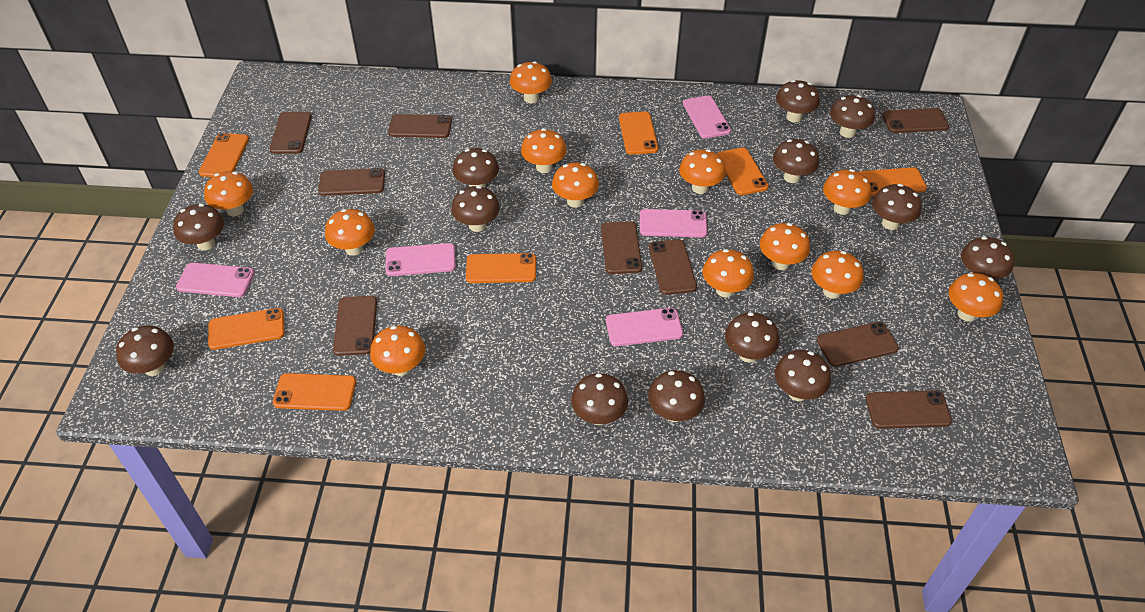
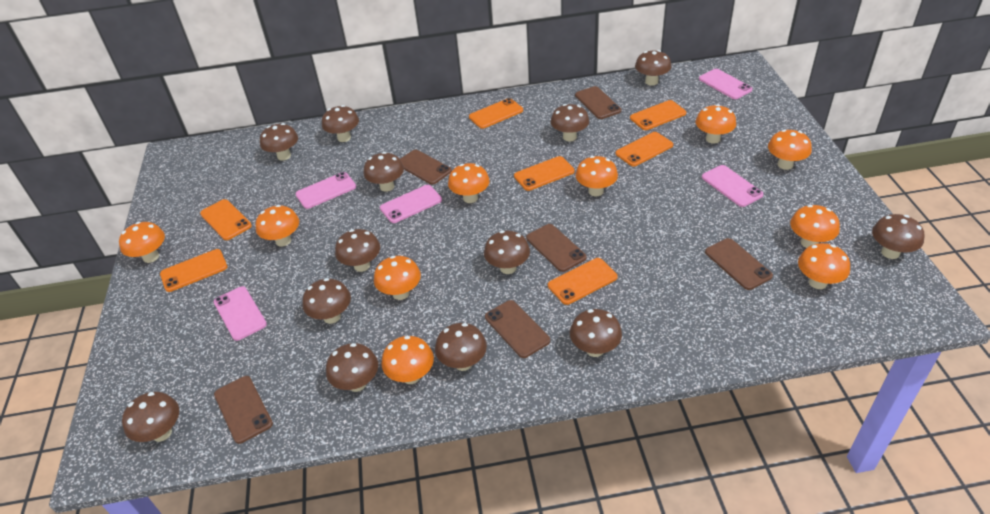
brown phone: 9 -> 6
orange mushroom: 12 -> 10

